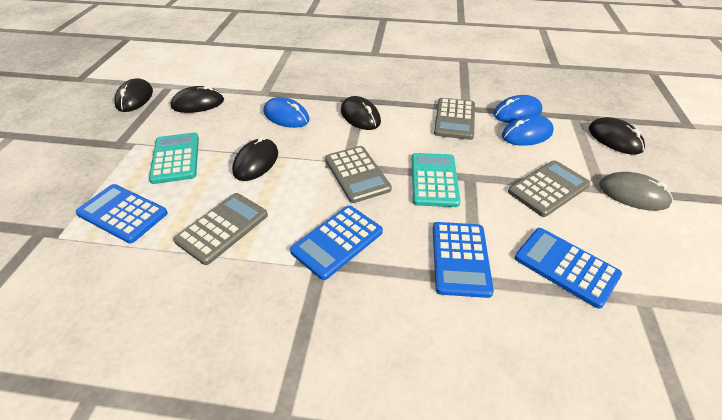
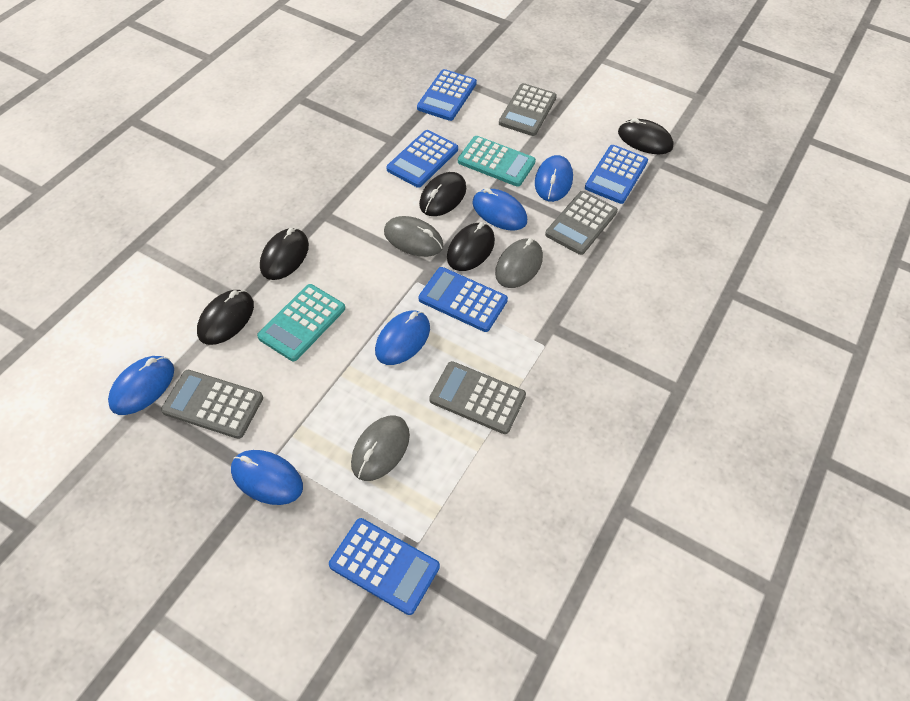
blue calculator: 4 -> 5
blue mouse: 3 -> 5
grey mouse: 1 -> 3

